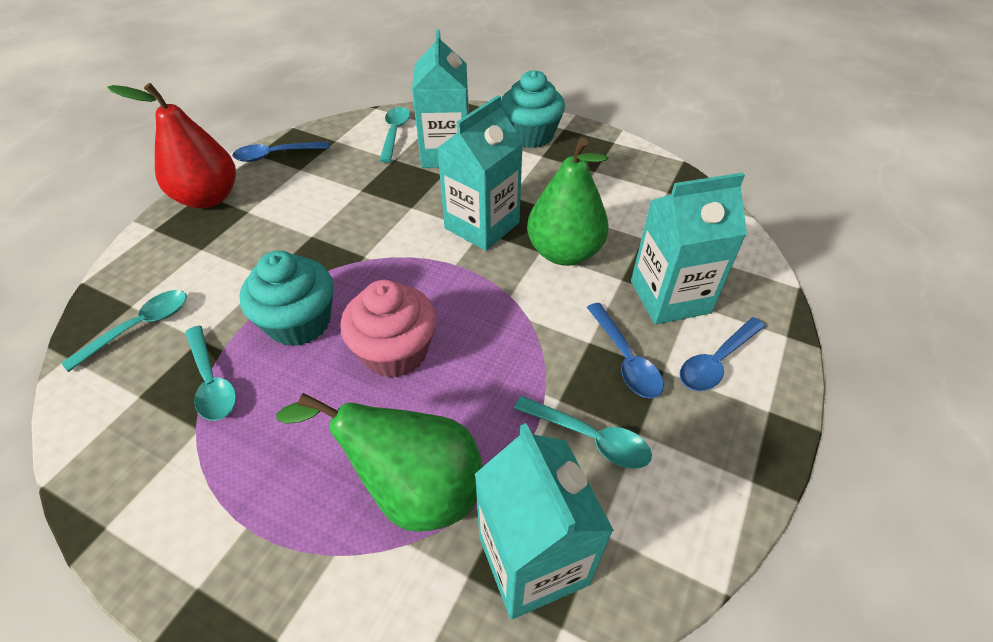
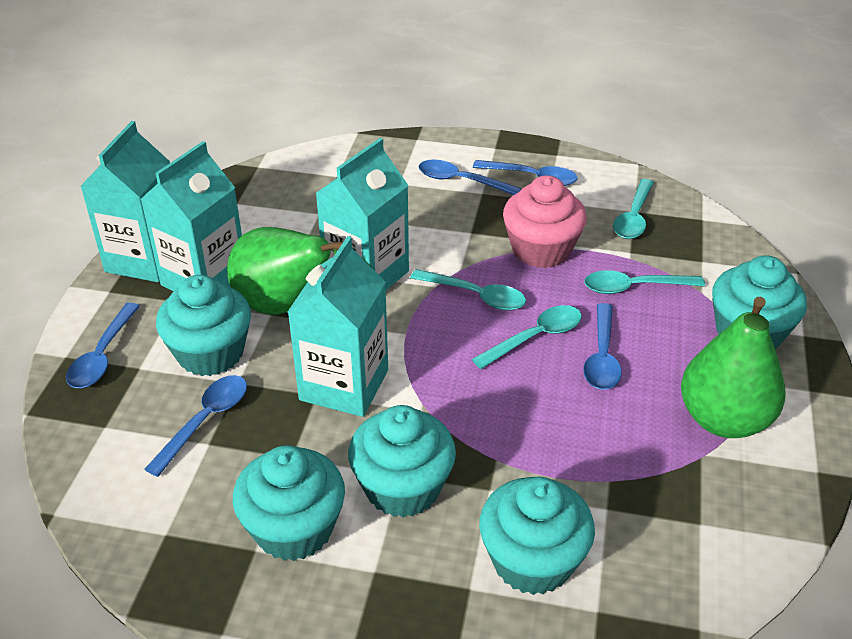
blue spoon: 3 -> 5
red pear: 1 -> 0
turquoise cupcake: 2 -> 5

